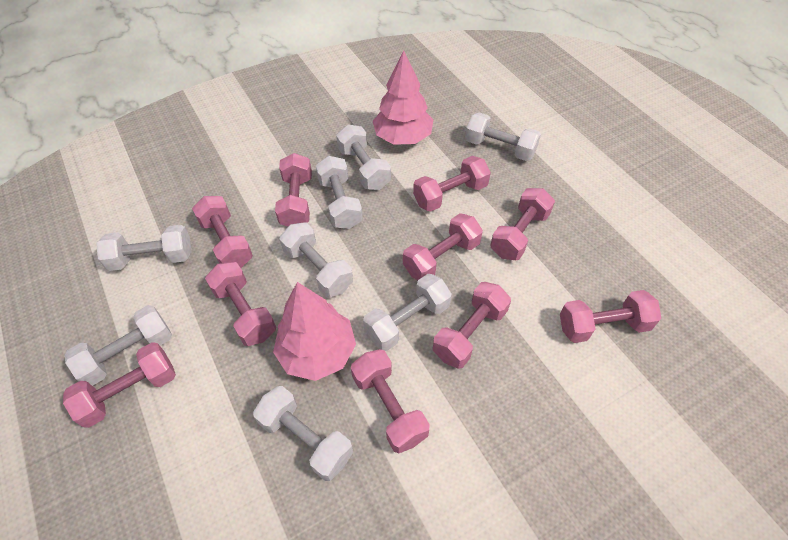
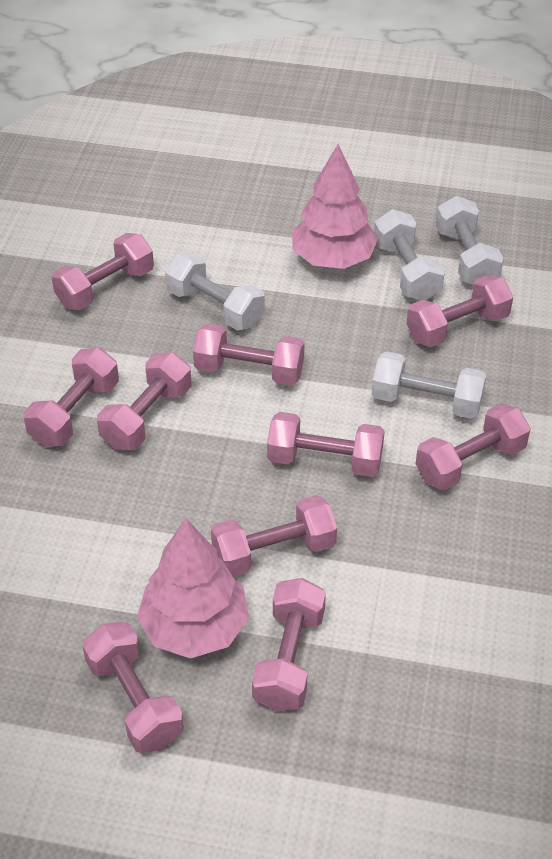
white dumbbell: 8 -> 4

